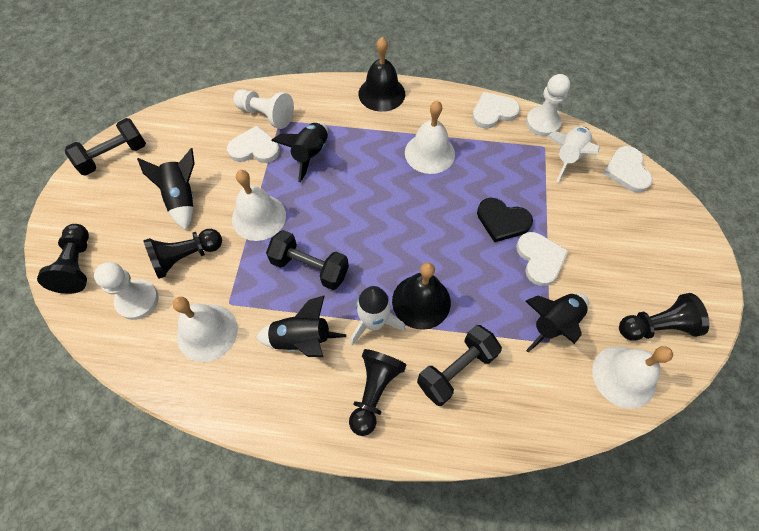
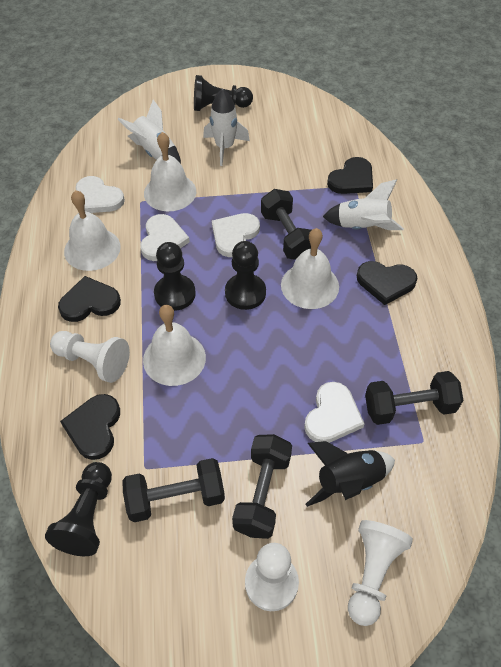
black bell: 2 -> 0
black dumbbell: 3 -> 4
black heart: 1 -> 4
black rocket: 4 -> 1
white rocket: 2 -> 3

